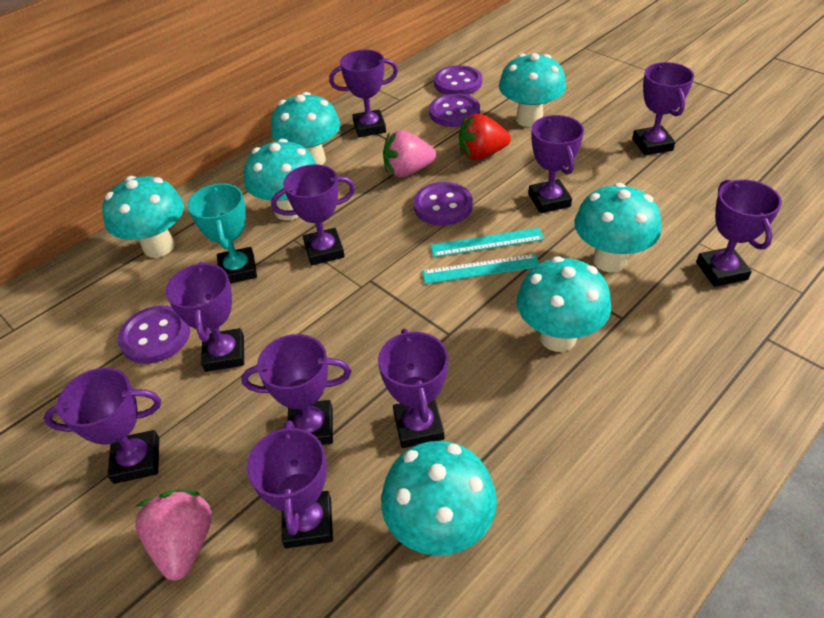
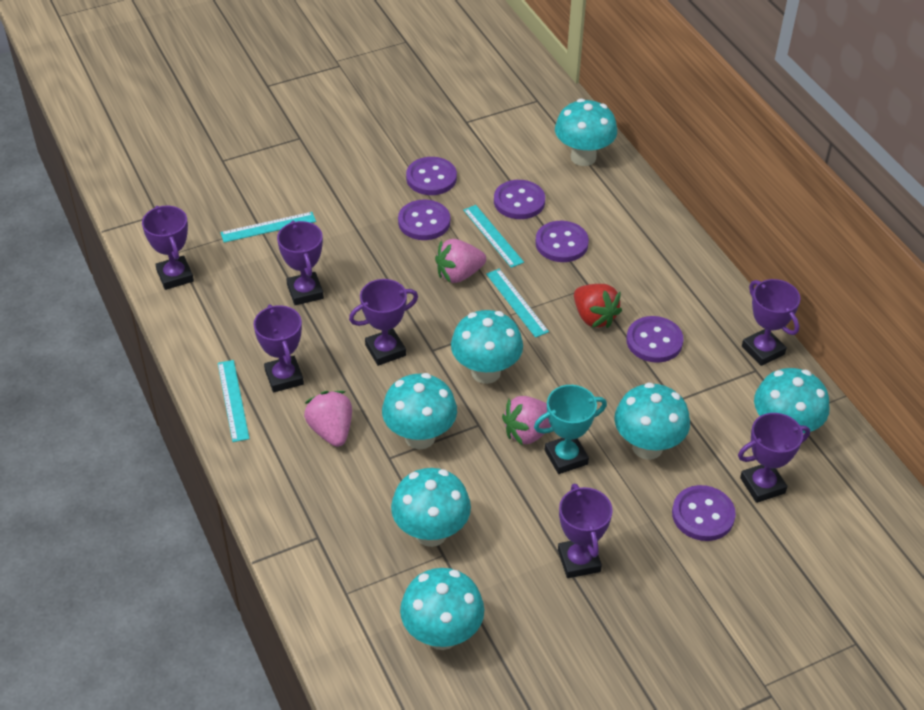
pink strawberry: 2 -> 3
purple button: 4 -> 6
purple trophy: 10 -> 7
turquoise ruler: 2 -> 4

